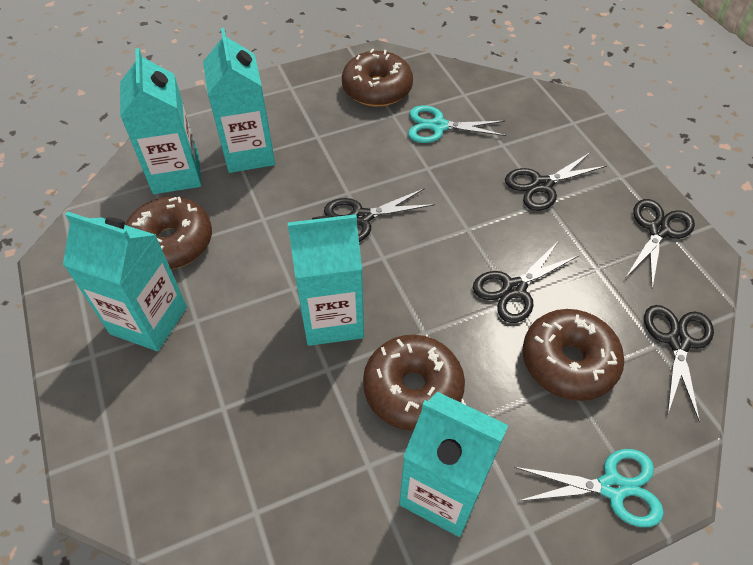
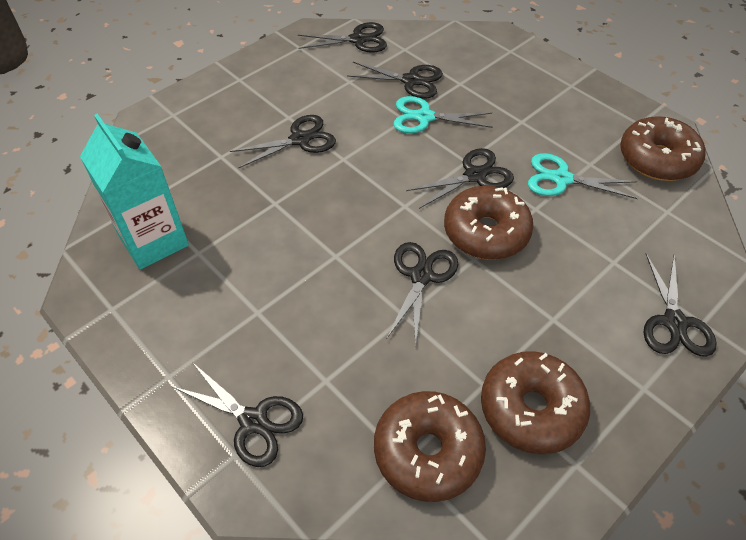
black scissors: 5 -> 7
turquoise carton: 5 -> 1

